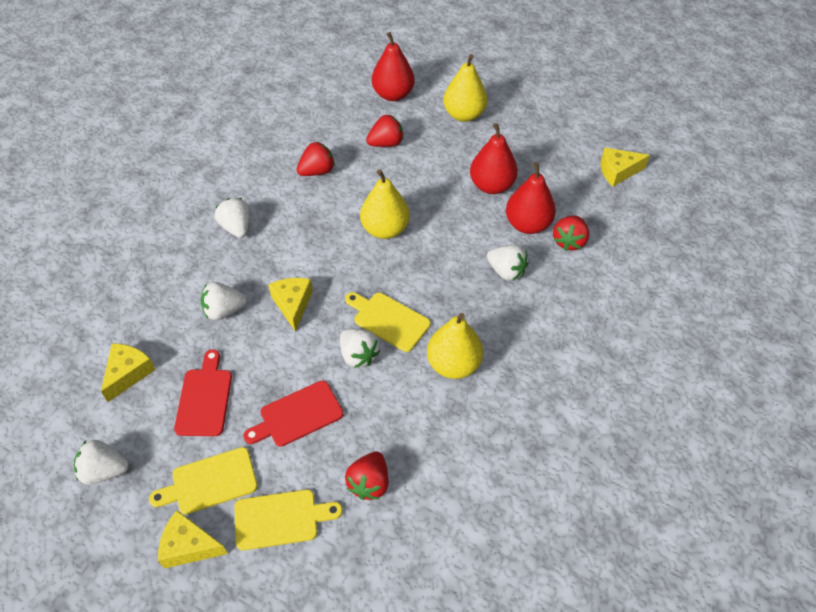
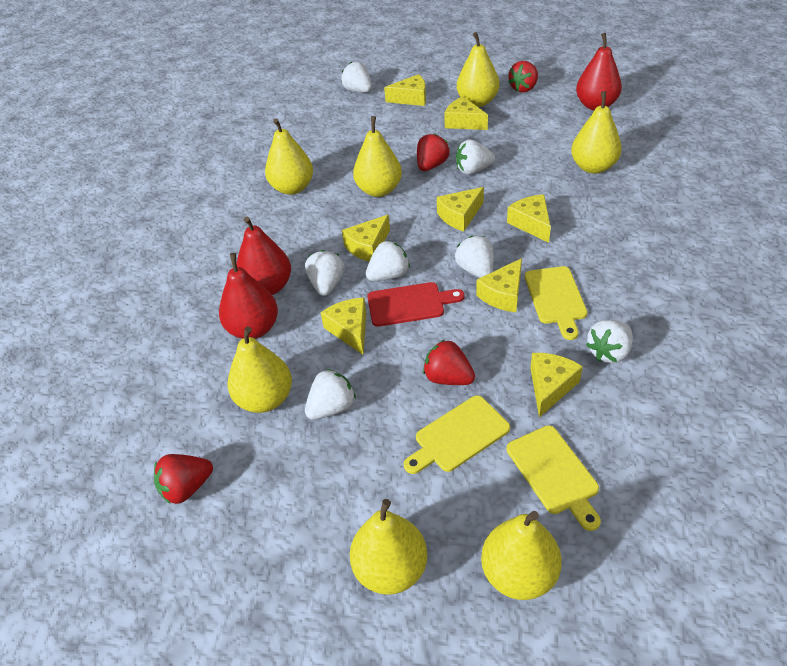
red cutting board: 2 -> 1
white strawberry: 5 -> 7
yellow cheese: 4 -> 8
yellow pear: 3 -> 7

